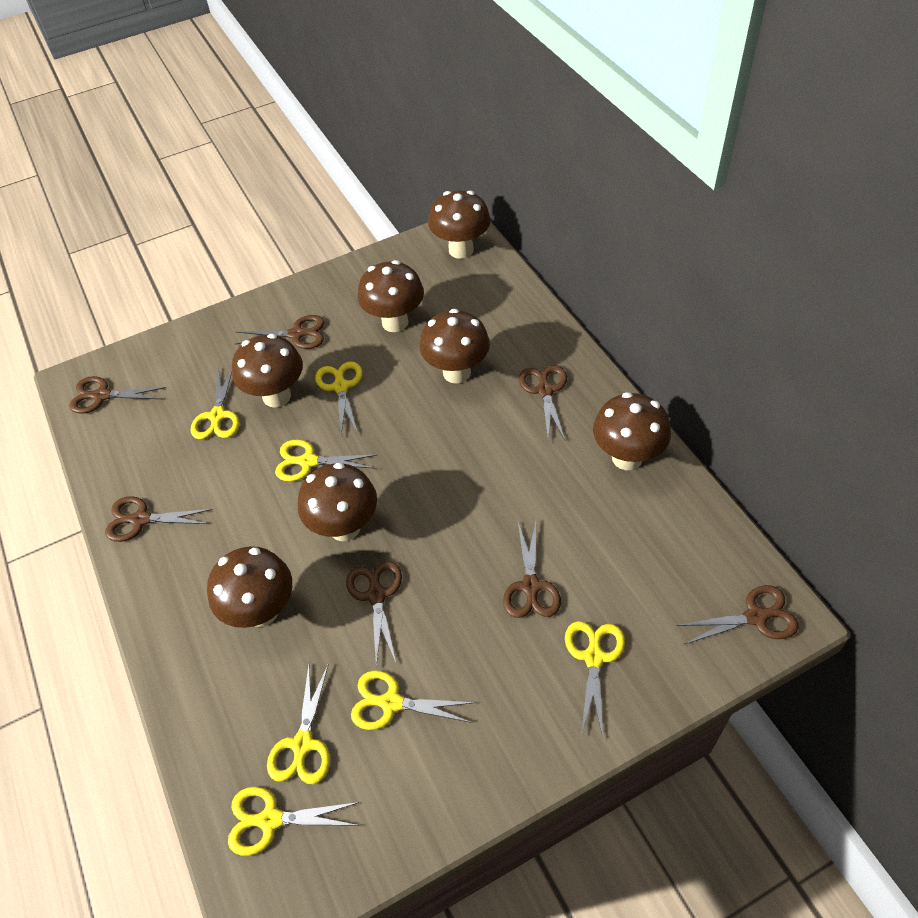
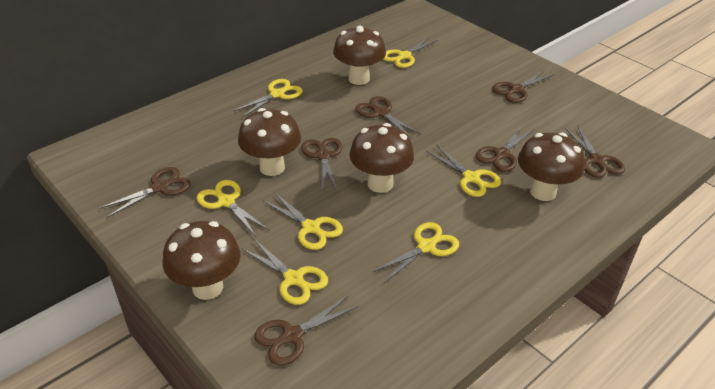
brown mushroom: 7 -> 5

